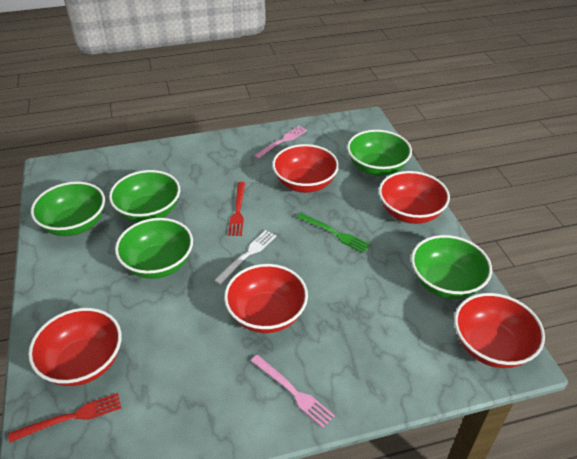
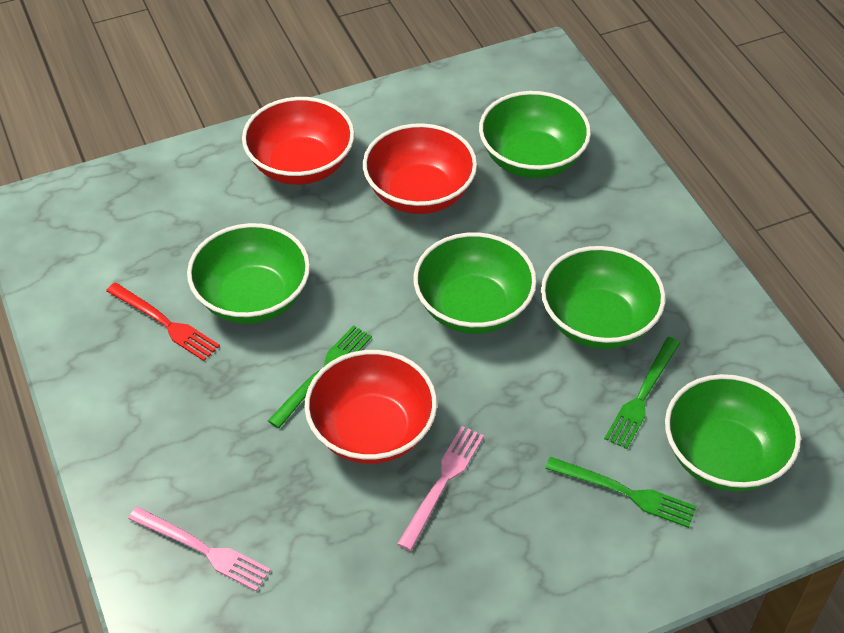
green fork: 1 -> 3
red bowl: 5 -> 3
red fork: 2 -> 1
white fork: 1 -> 0

